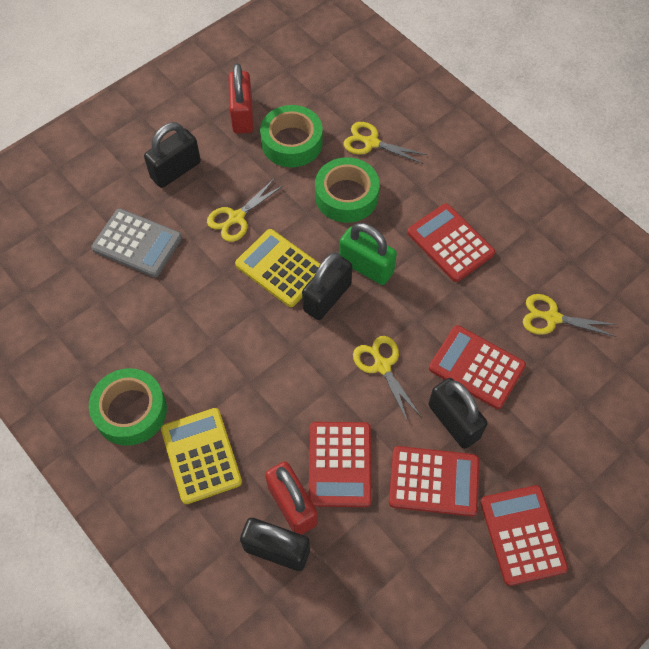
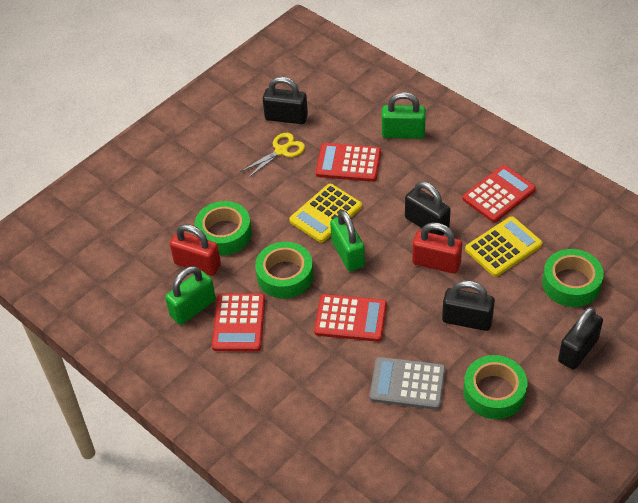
green padlock: 1 -> 3
green tape: 3 -> 4
red calculator: 5 -> 4
yellow scissors: 4 -> 1

